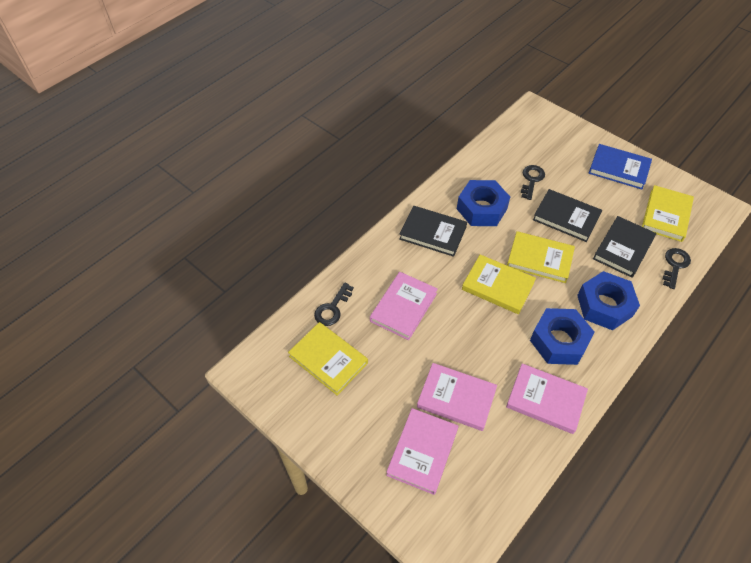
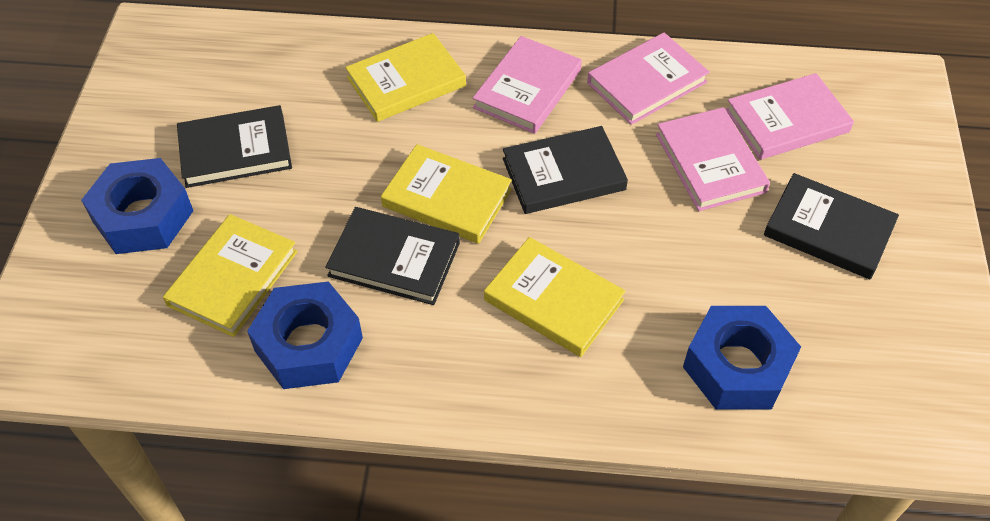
black book: 3 -> 4
black key: 3 -> 0
blue book: 1 -> 0

